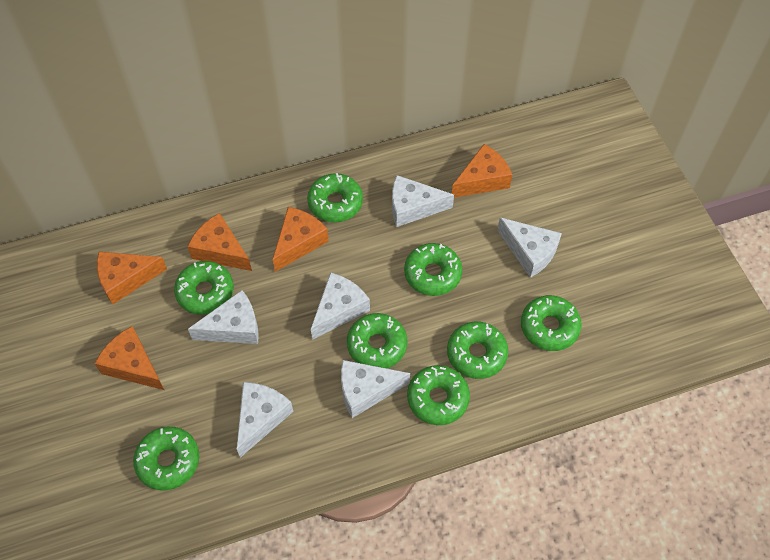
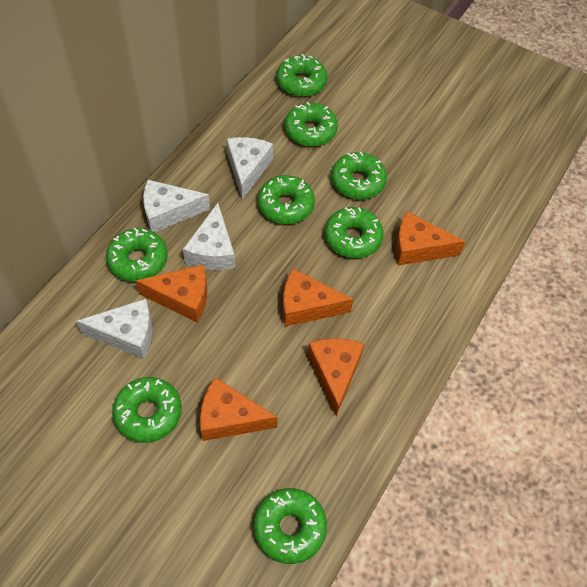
white cheese: 6 -> 4

